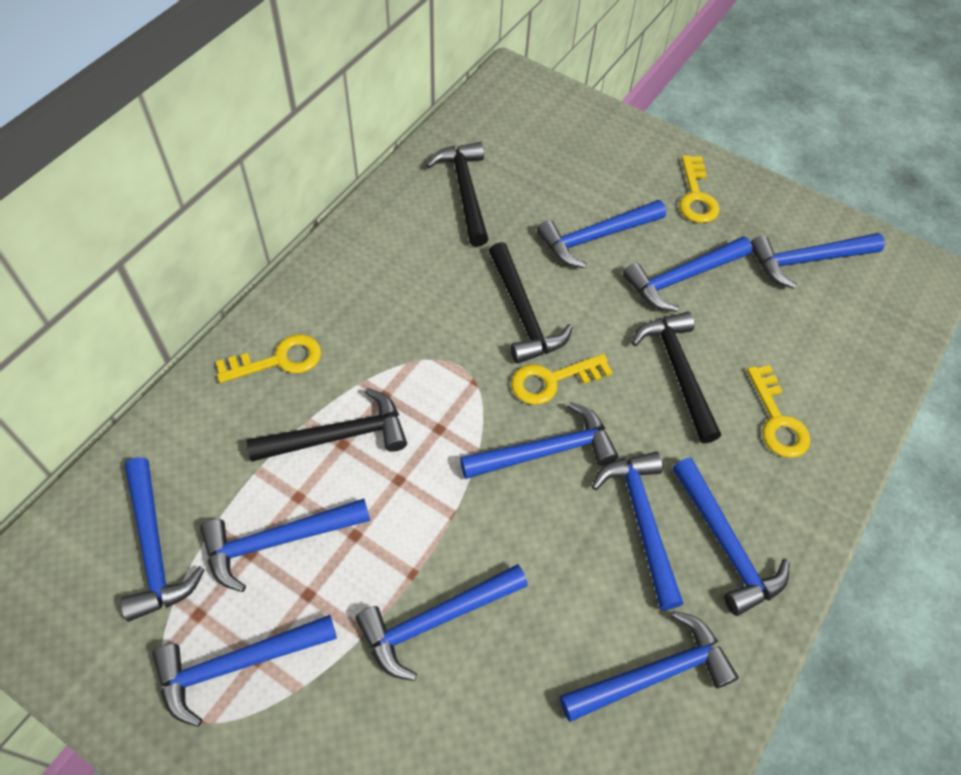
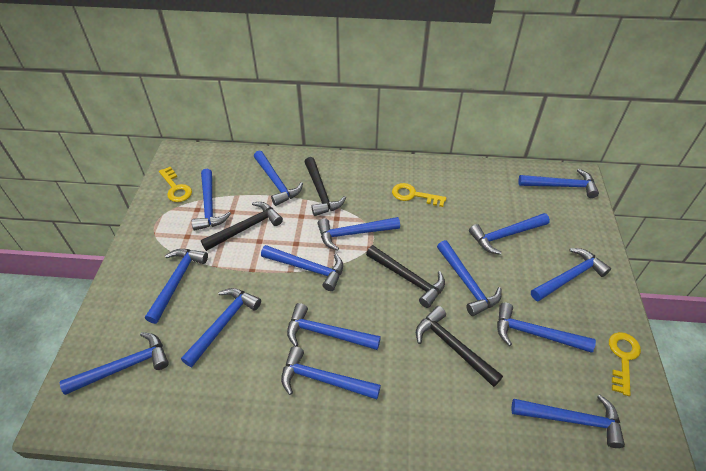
blue hammer: 11 -> 15
yellow key: 4 -> 3

